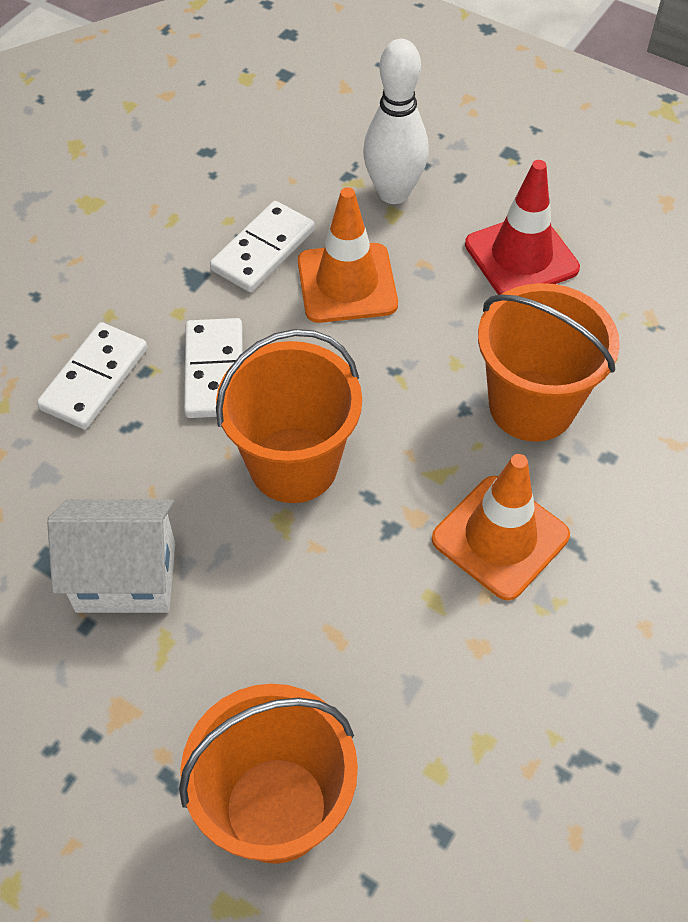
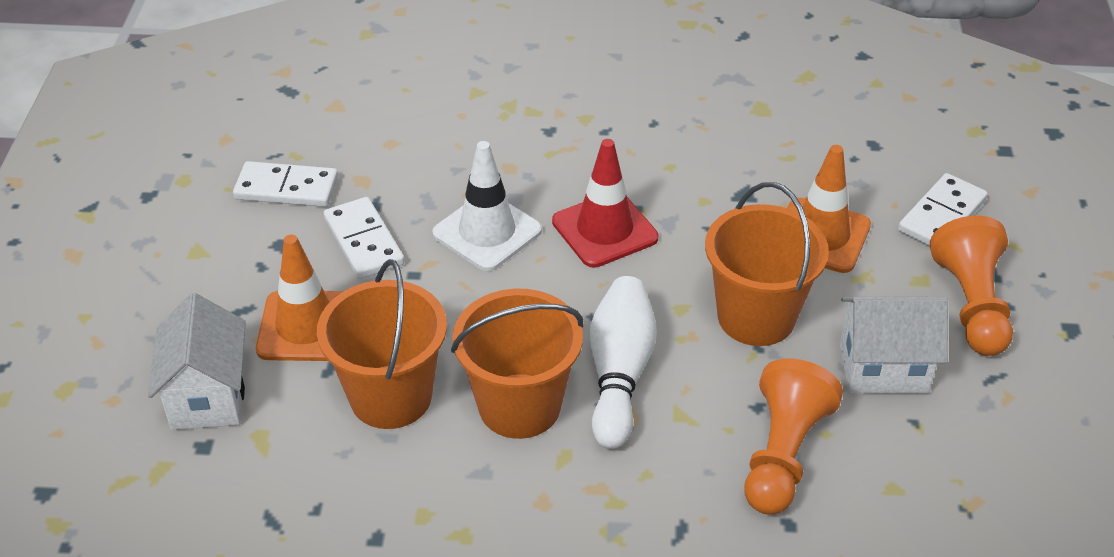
orange pawn: 0 -> 2
white house: 1 -> 2
white traffic cone: 0 -> 1

